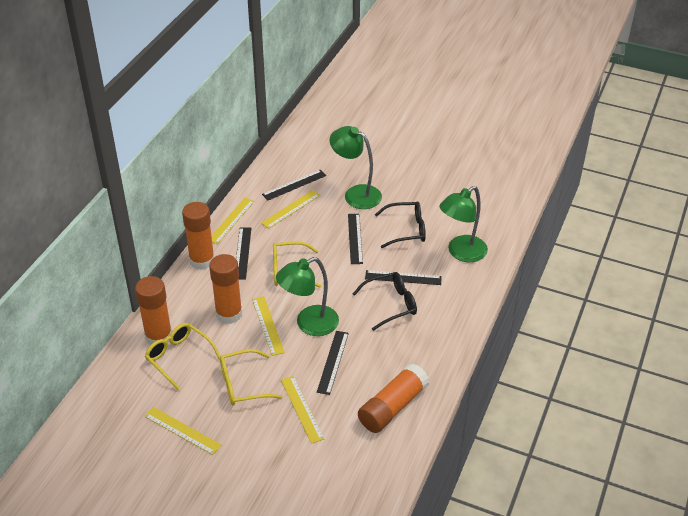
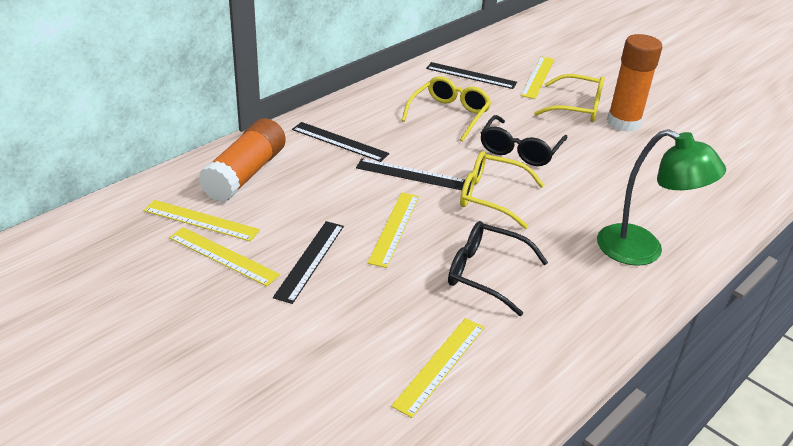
black ruler: 5 -> 4
green lamp: 3 -> 1
orange glue stick: 4 -> 2

